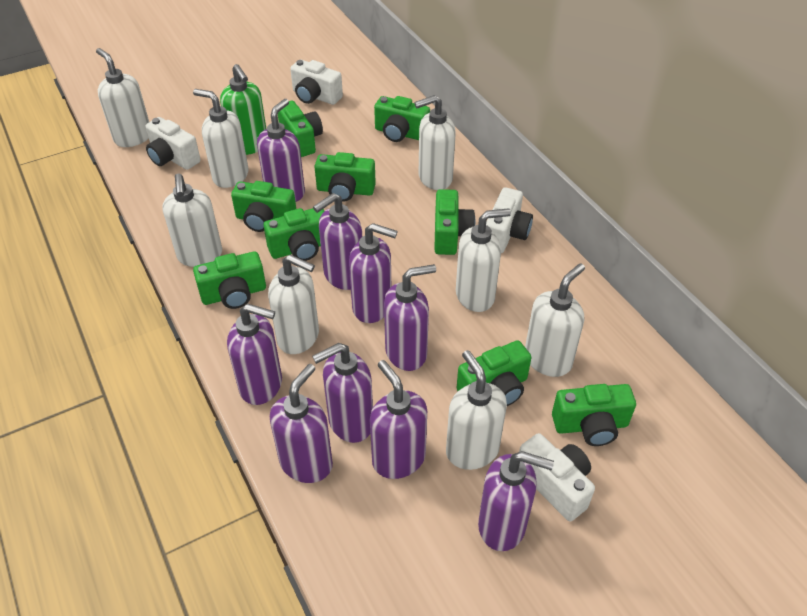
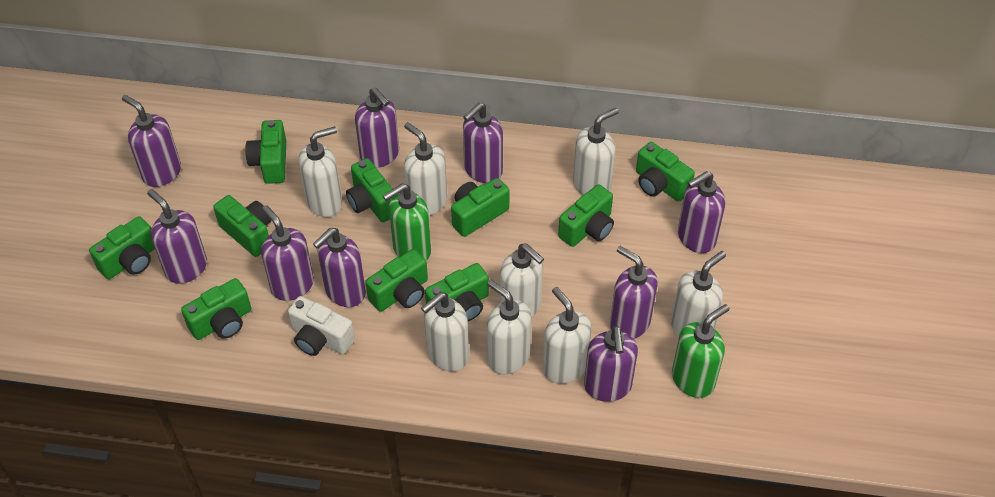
green camera: 9 -> 10
green soap dispenser: 1 -> 2
white camera: 4 -> 1

